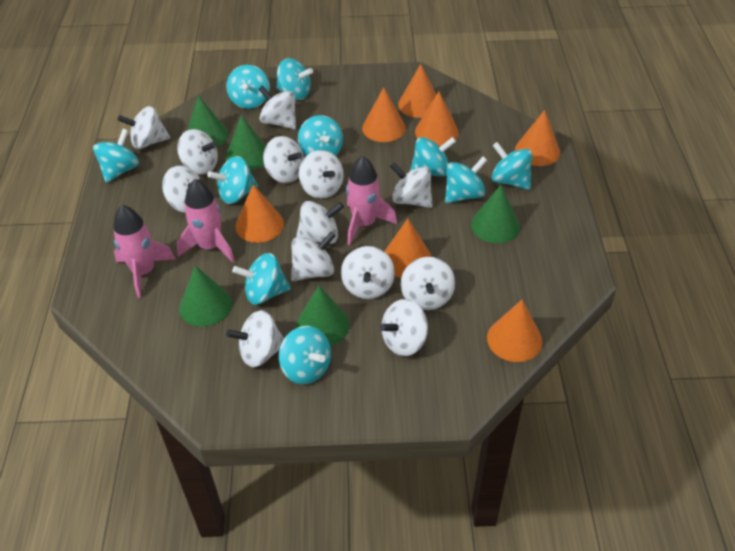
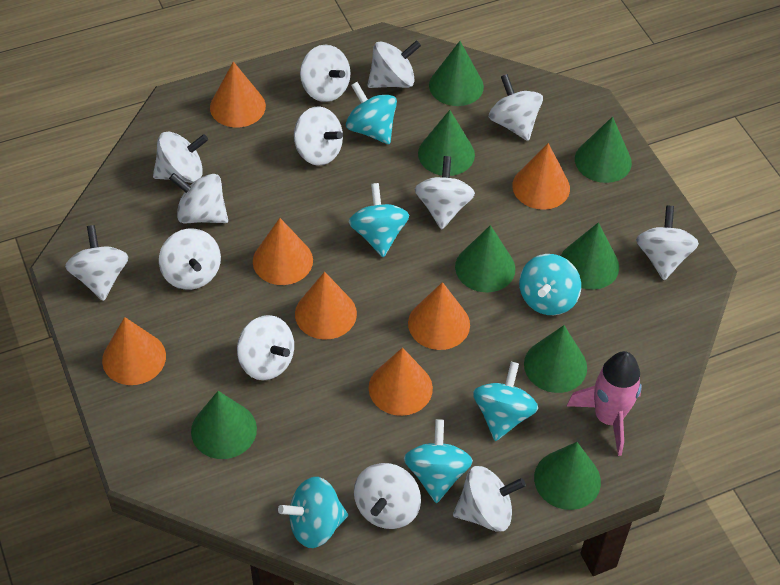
green cone: 5 -> 8
pink rocket: 3 -> 1
turquoise spinning top: 10 -> 6

